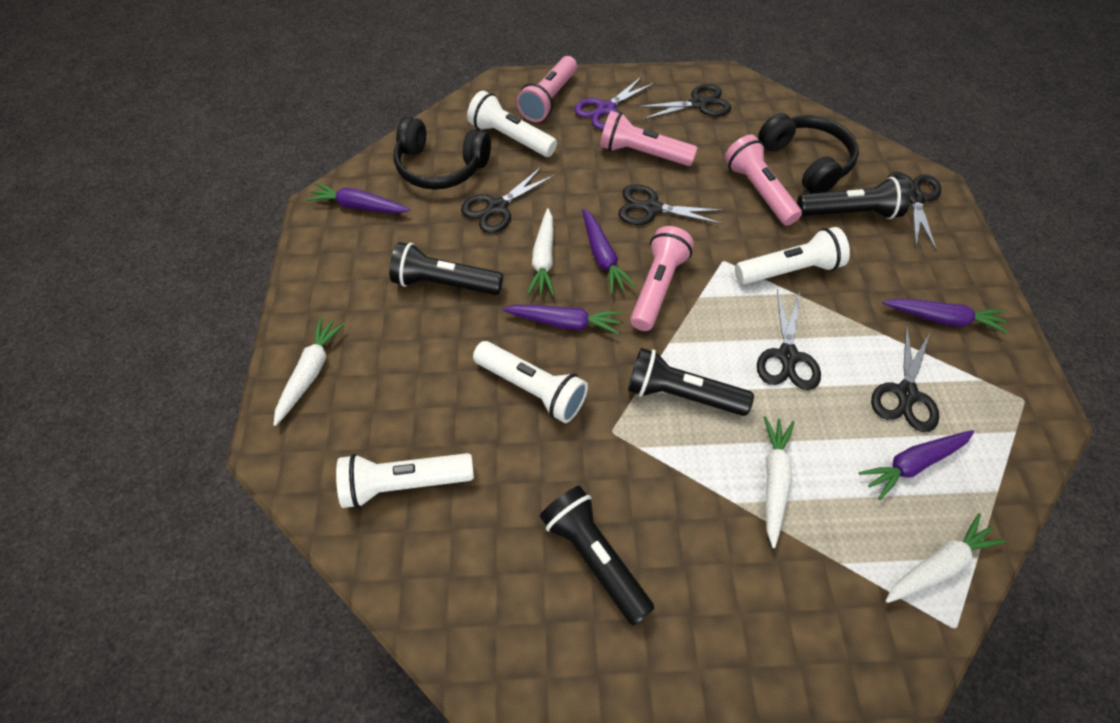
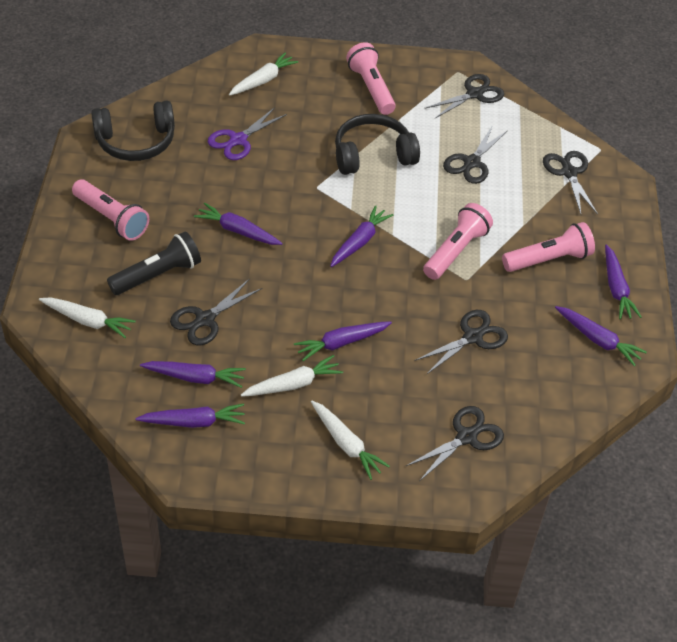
black flashlight: 4 -> 1
purple carrot: 5 -> 7
white flashlight: 4 -> 0

